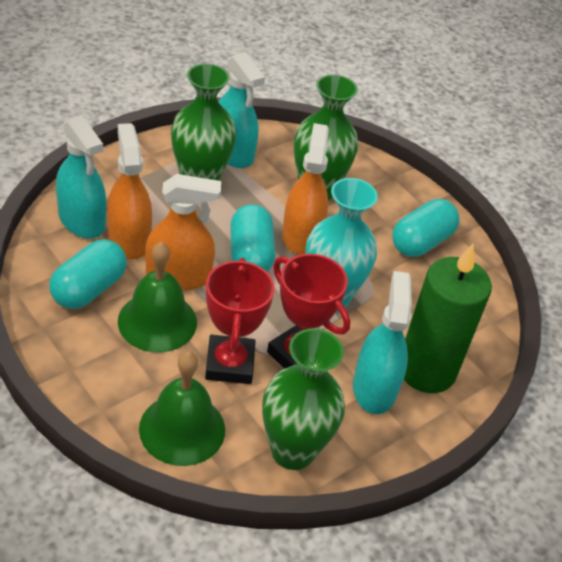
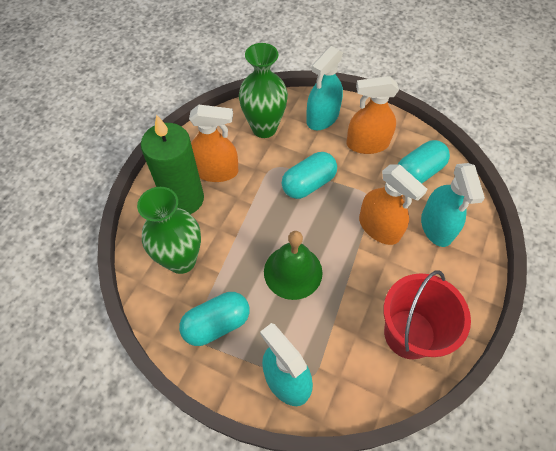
green bell: 2 -> 1
green vase: 3 -> 2
red bucket: 0 -> 1
red trophy: 2 -> 0
turquoise vase: 1 -> 0

